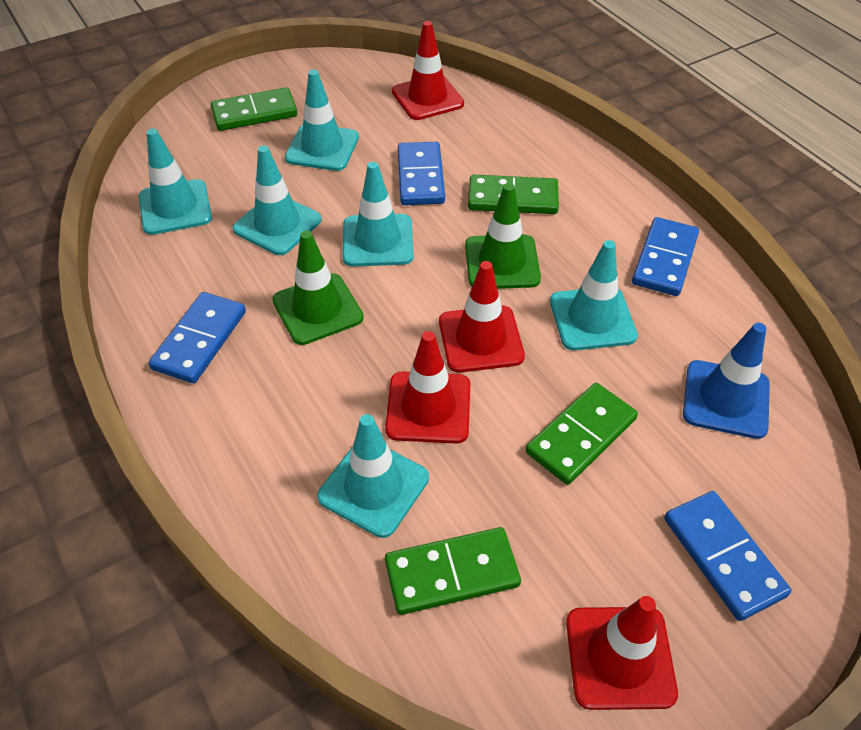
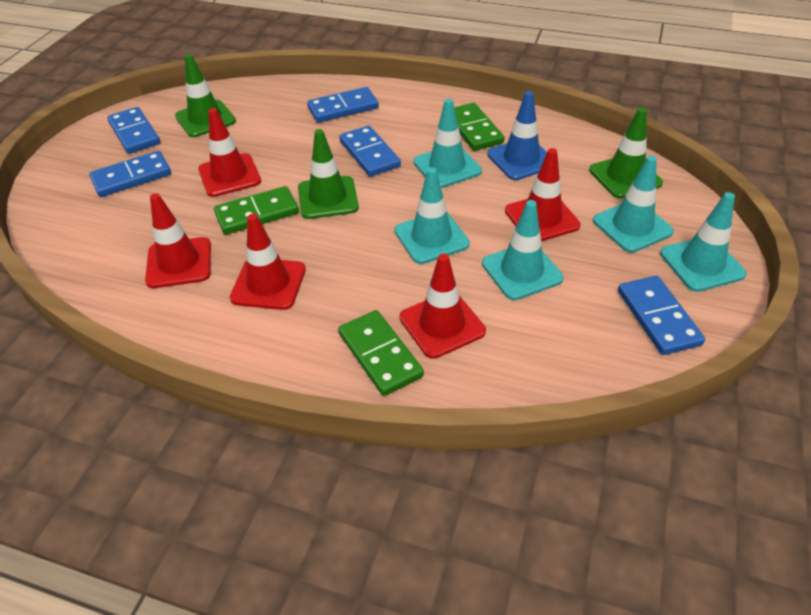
blue domino: 4 -> 5
green domino: 4 -> 3
green traffic cone: 2 -> 3
red traffic cone: 4 -> 5
turquoise traffic cone: 6 -> 5

